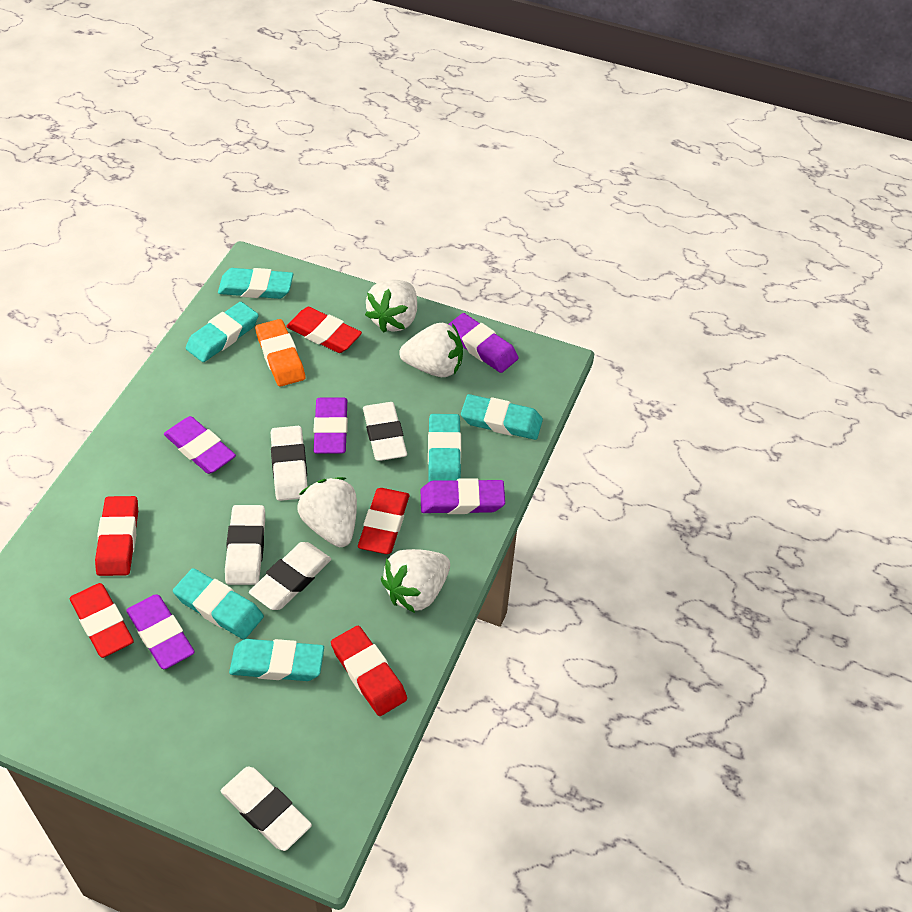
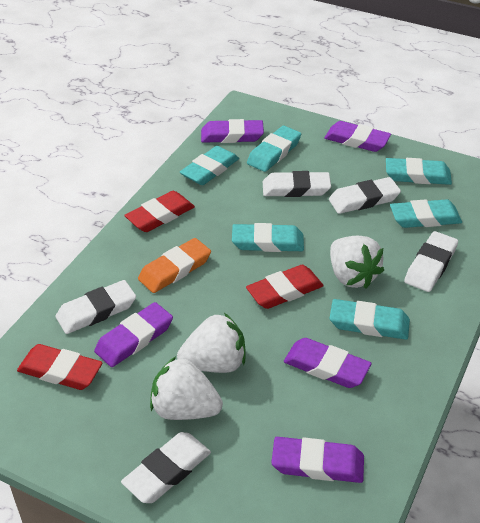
red eraser: 5 -> 3
white strawberry: 4 -> 3

